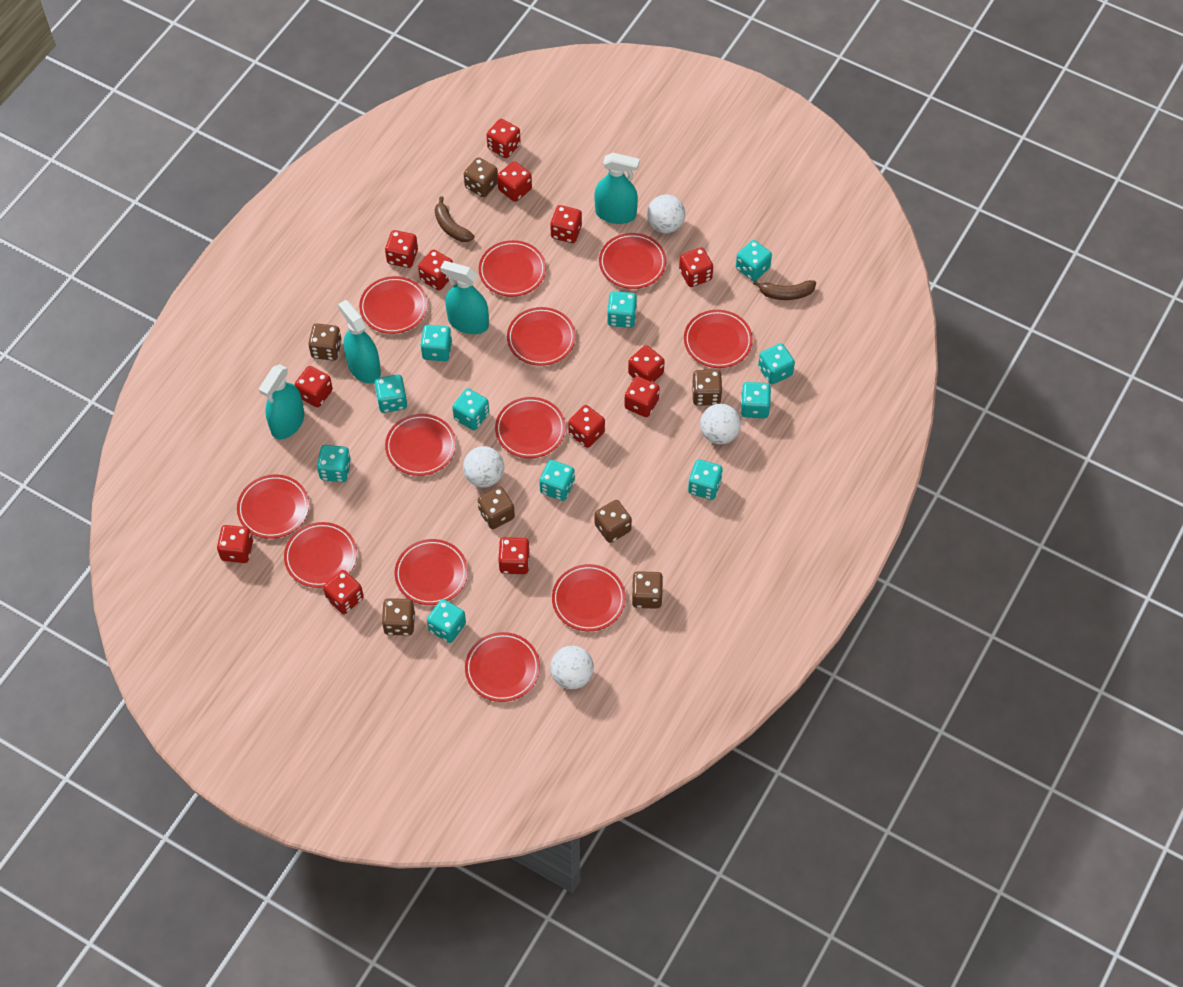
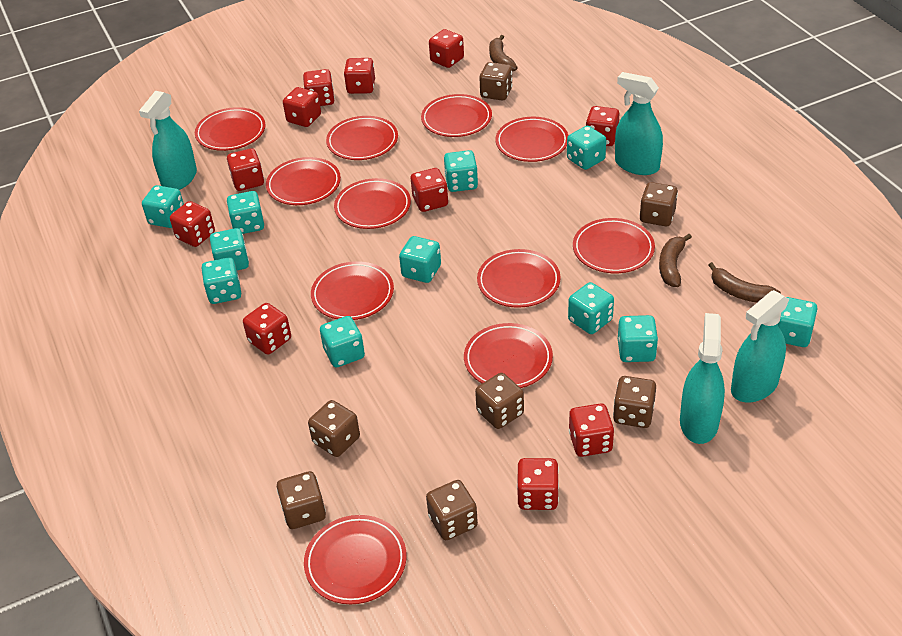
brown banana: 2 -> 3
red dice: 13 -> 11
red plate: 12 -> 11
white ball: 4 -> 0

